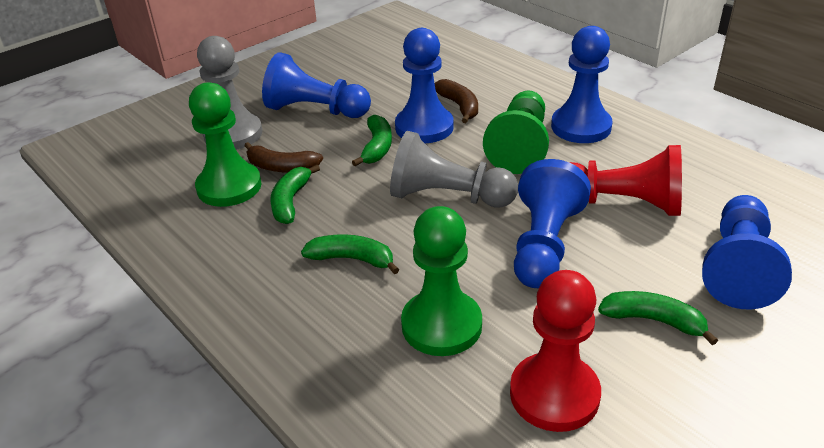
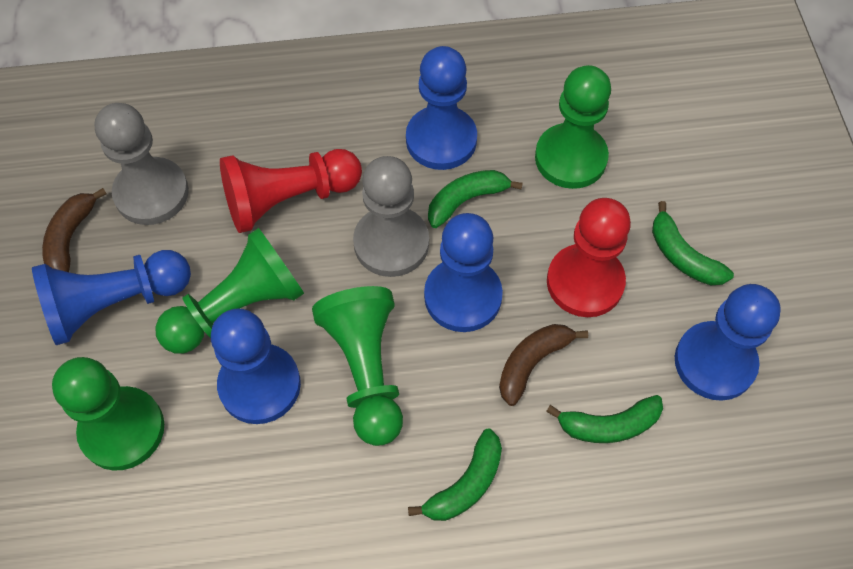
green pawn: 3 -> 4

